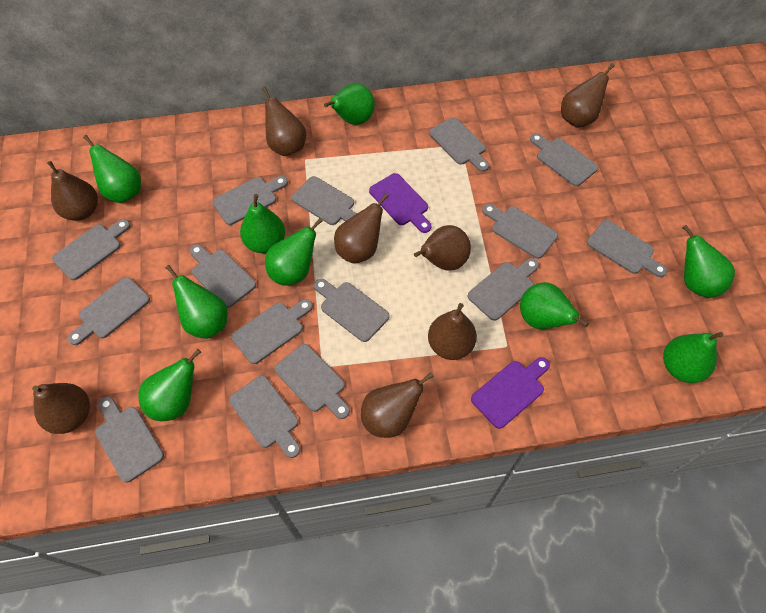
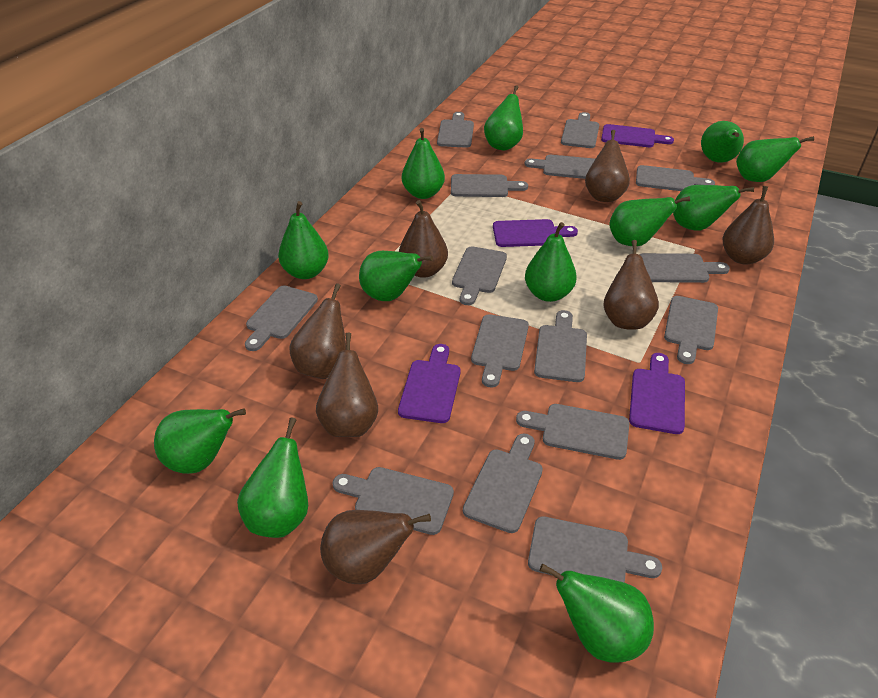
brown pear: 8 -> 7
green pear: 9 -> 12
purple cutting board: 2 -> 4

